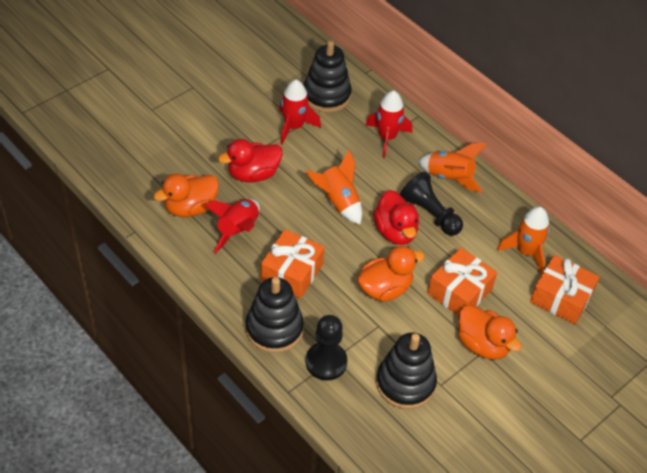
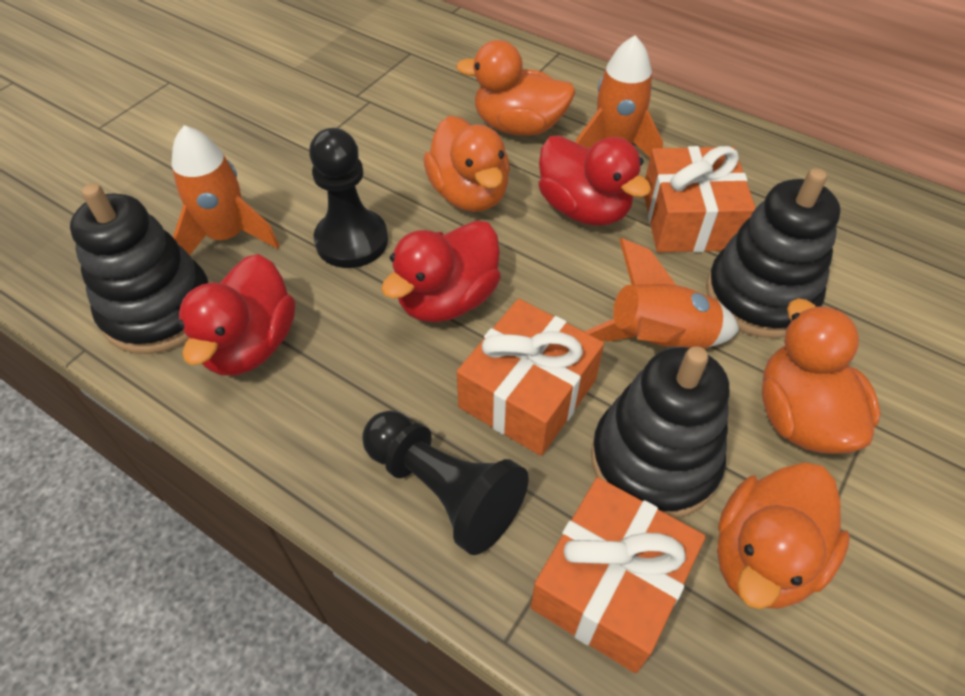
orange duck: 3 -> 4
red duck: 2 -> 3
red rocket: 3 -> 0

